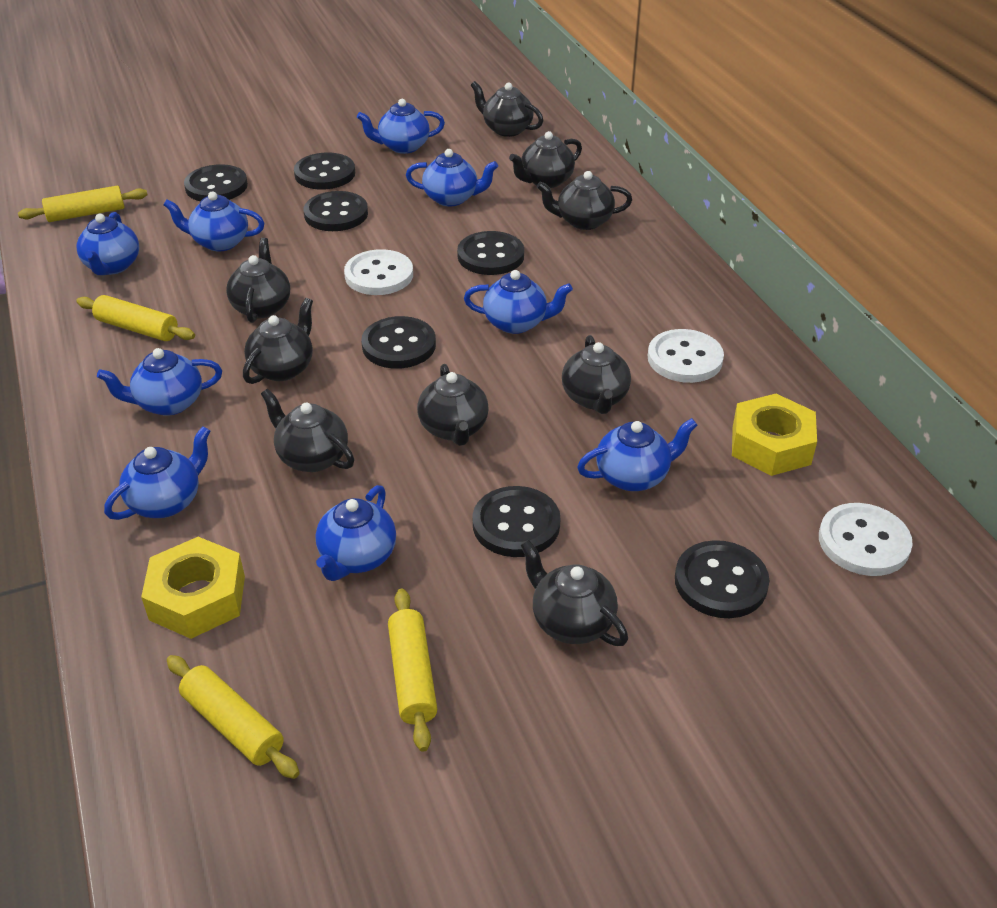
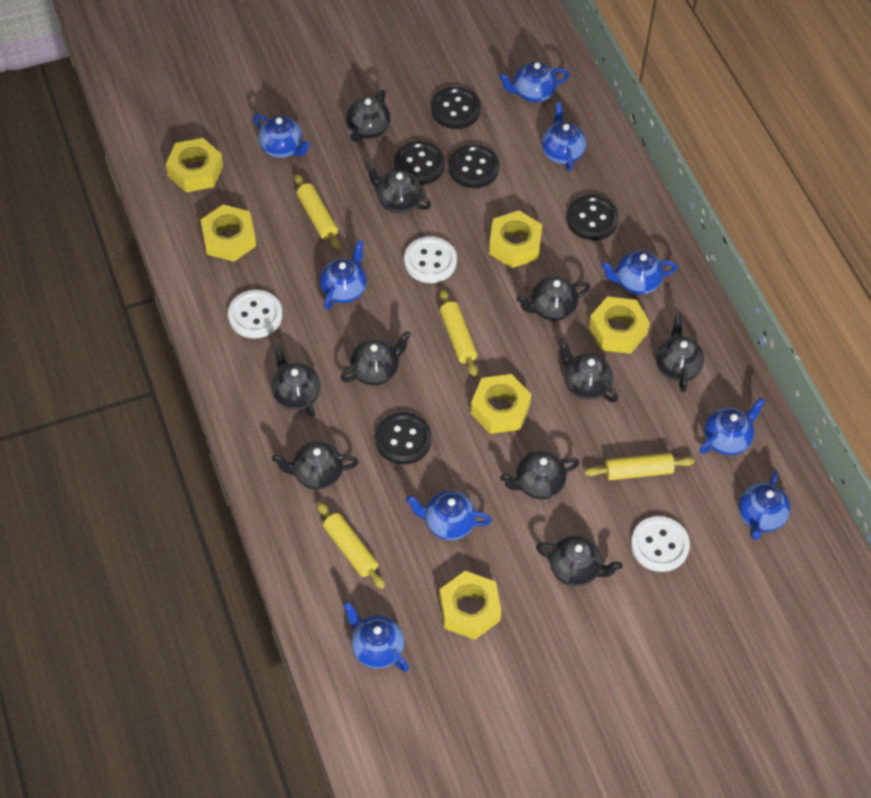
black button: 7 -> 5
black teapot: 9 -> 10
yellow nut: 2 -> 6

